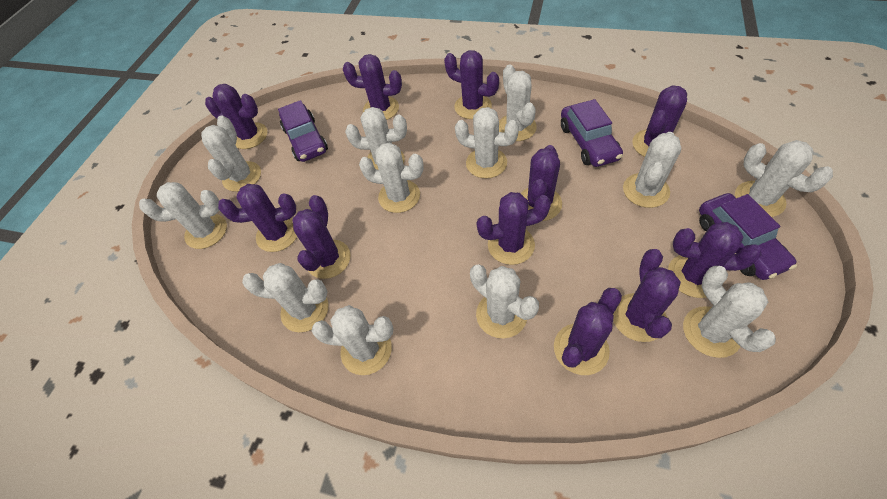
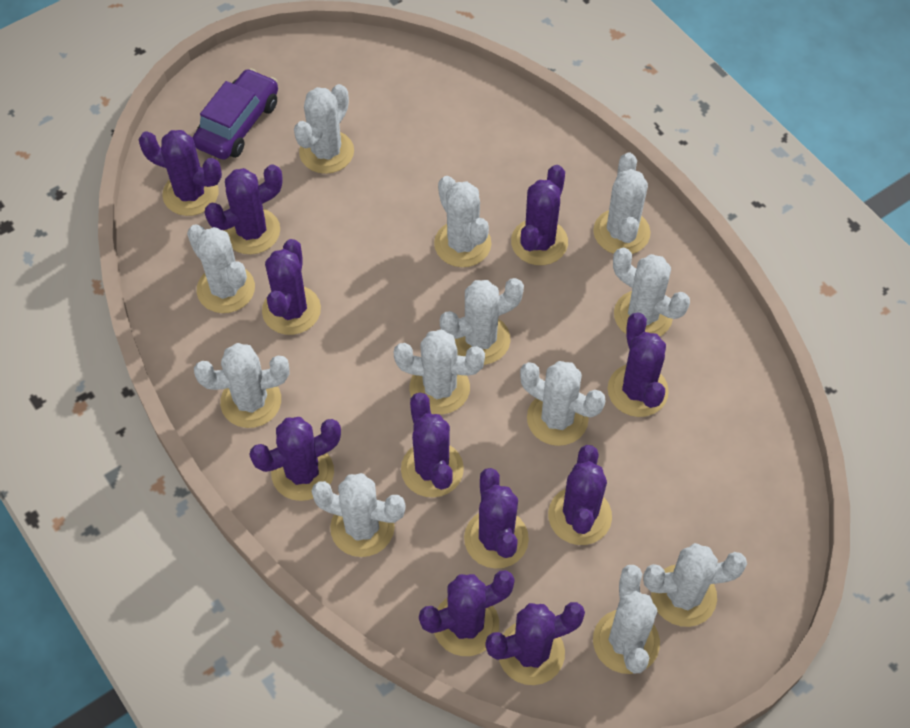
purple car: 3 -> 1

